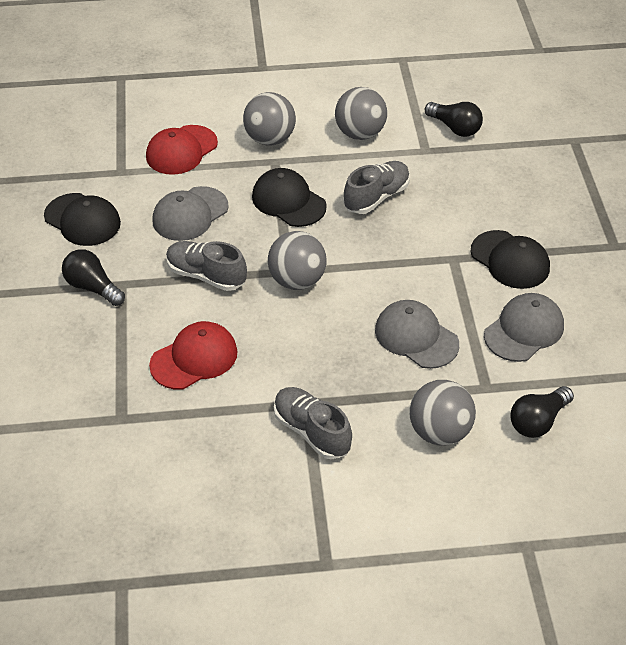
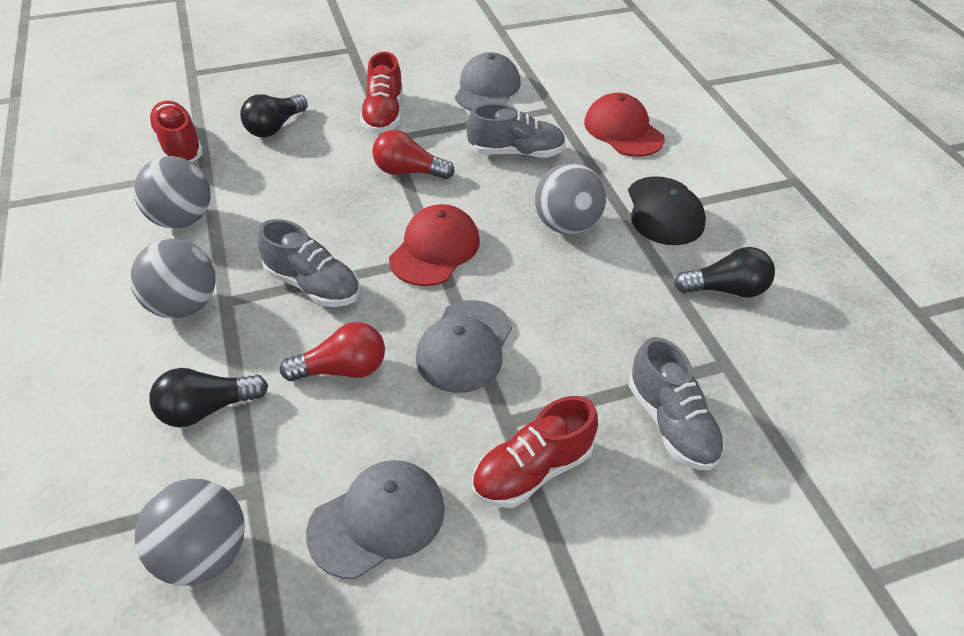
black cap: 3 -> 1
red light bulb: 0 -> 2
red shoe: 0 -> 3

